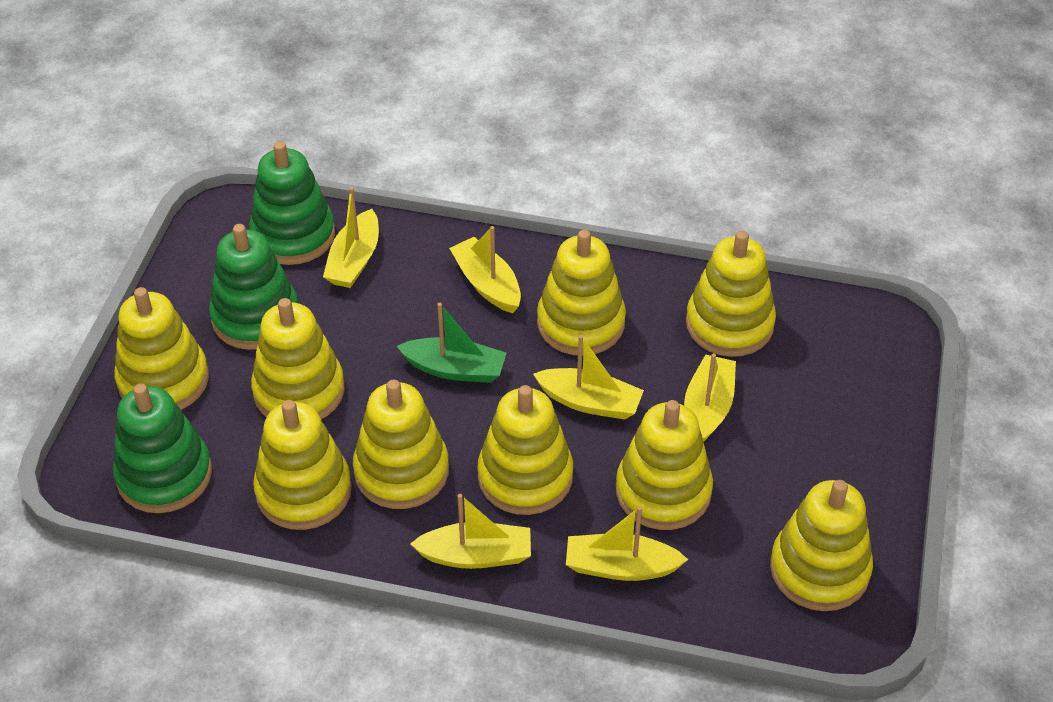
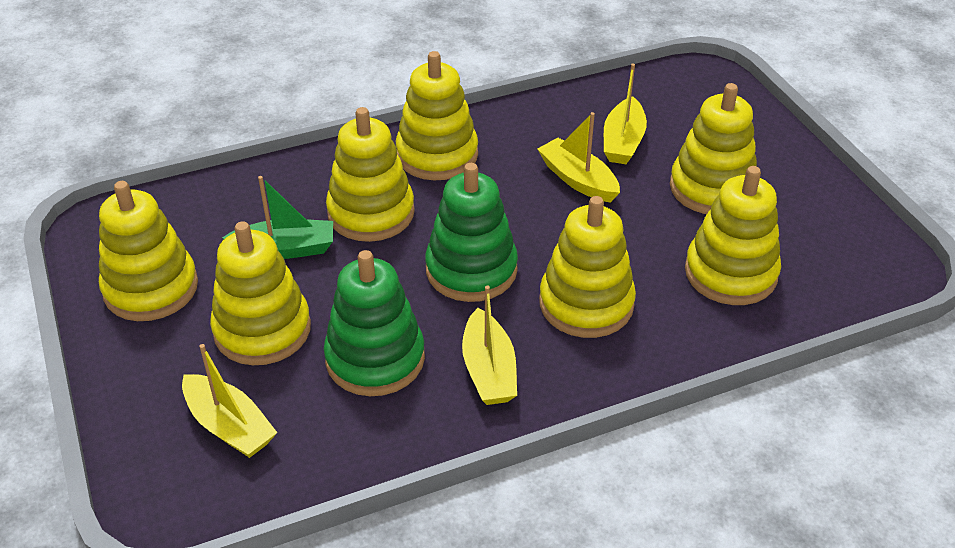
green stacking toy: 3 -> 2
yellow boat: 6 -> 4
yellow stacking toy: 9 -> 7

